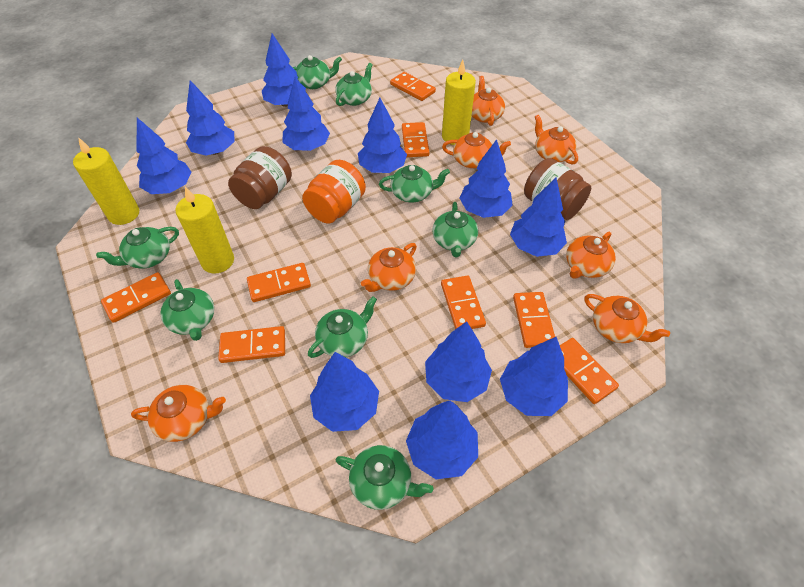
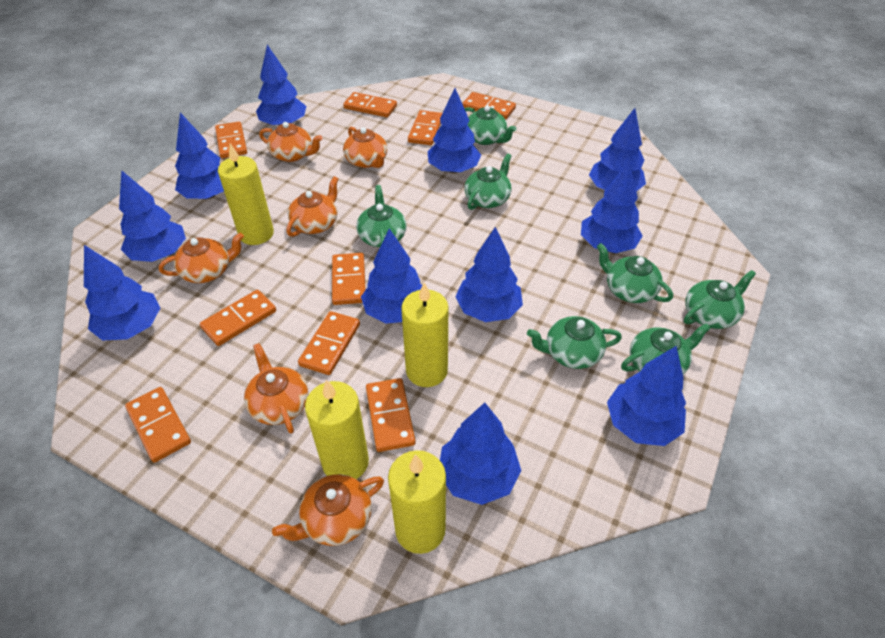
brown jar: 2 -> 0
green teapot: 8 -> 7
orange domino: 8 -> 9
orange jar: 1 -> 0
orange teapot: 7 -> 6
yellow candle: 3 -> 4

